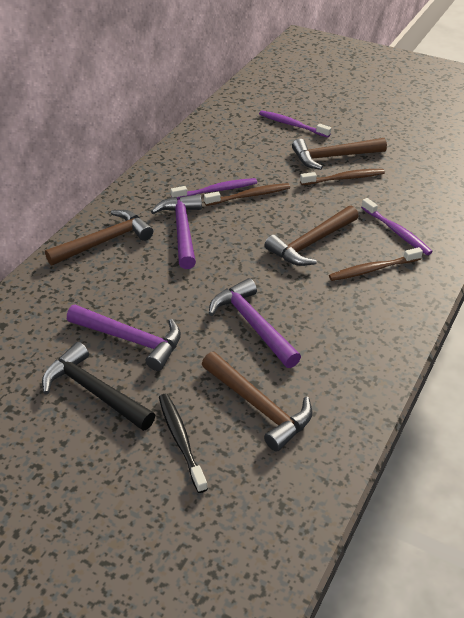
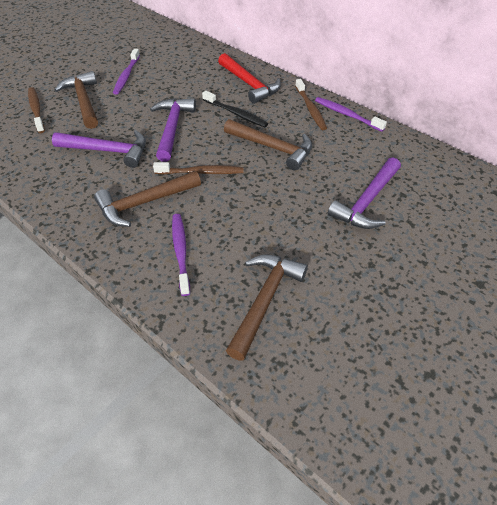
black hammer: 1 -> 0
red hammer: 0 -> 1

